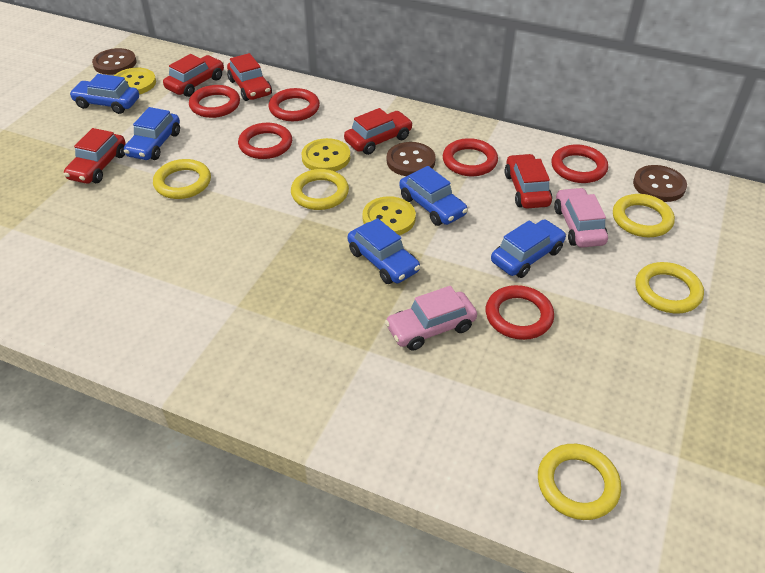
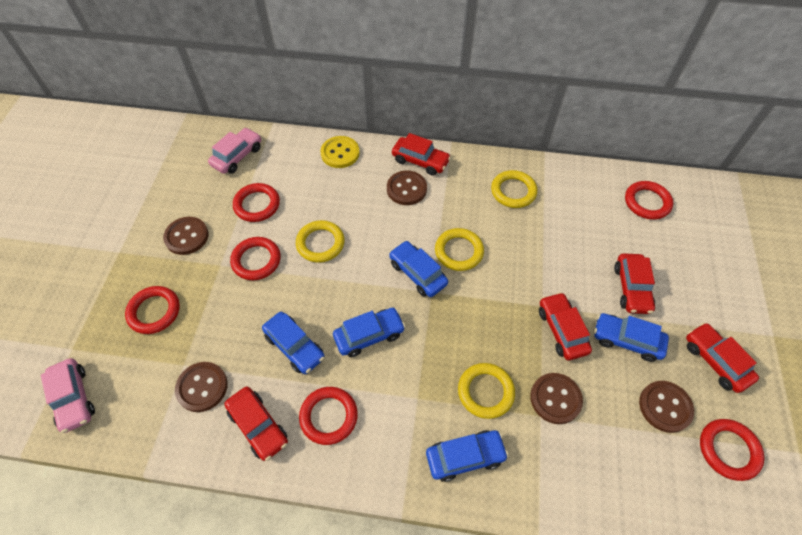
brown button: 3 -> 5
yellow button: 3 -> 1
yellow ring: 5 -> 4

